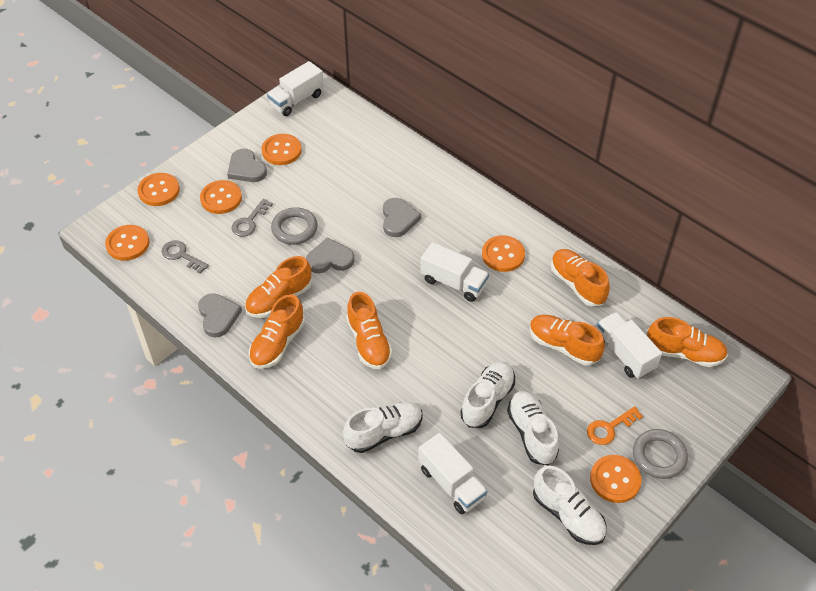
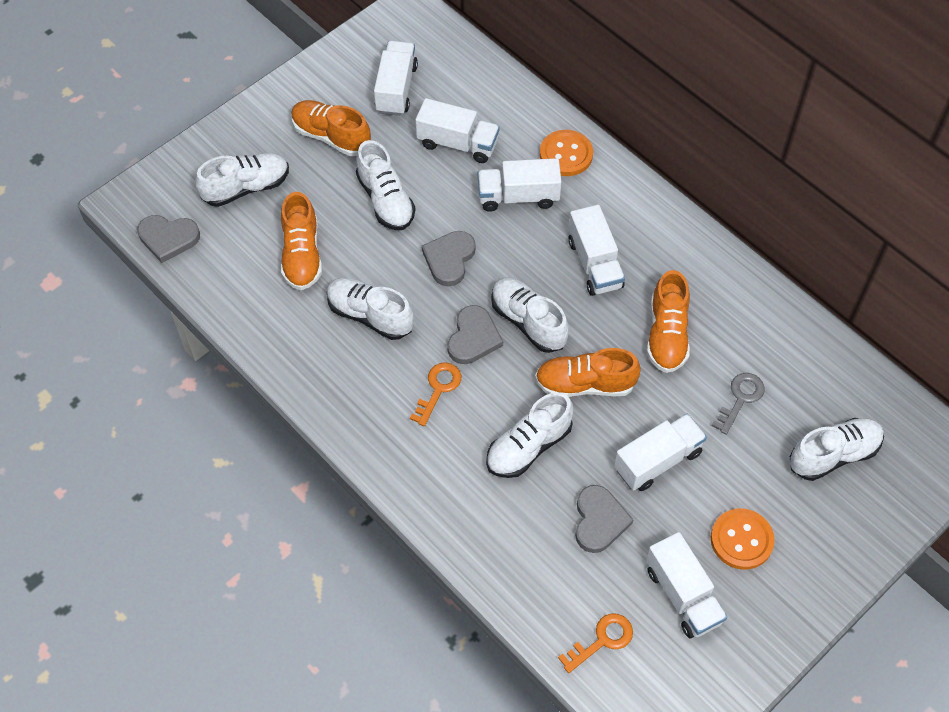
grey key: 2 -> 1
grey ring: 2 -> 0
orange button: 6 -> 2
orange key: 1 -> 2
orange shoe: 6 -> 4
white shoe: 4 -> 6
white truck: 4 -> 6

